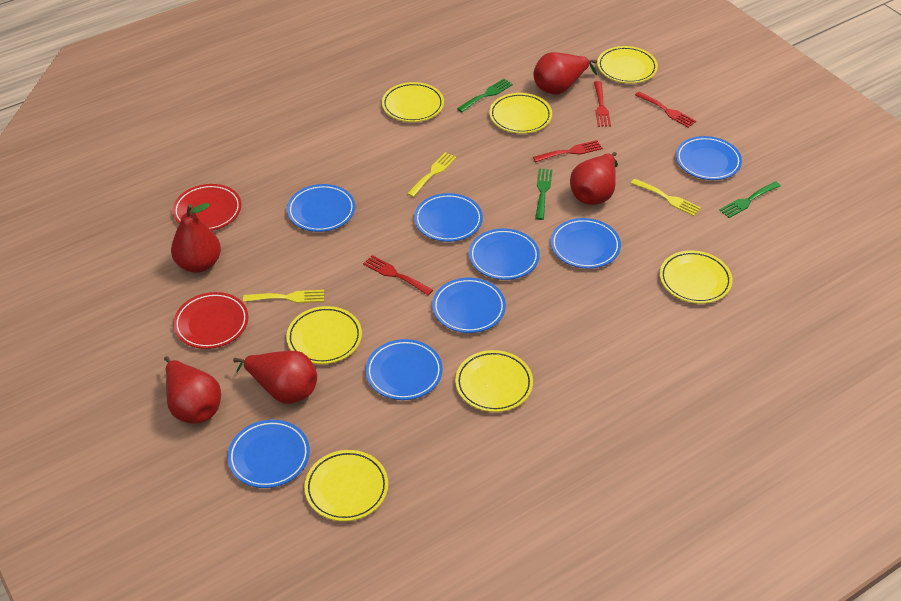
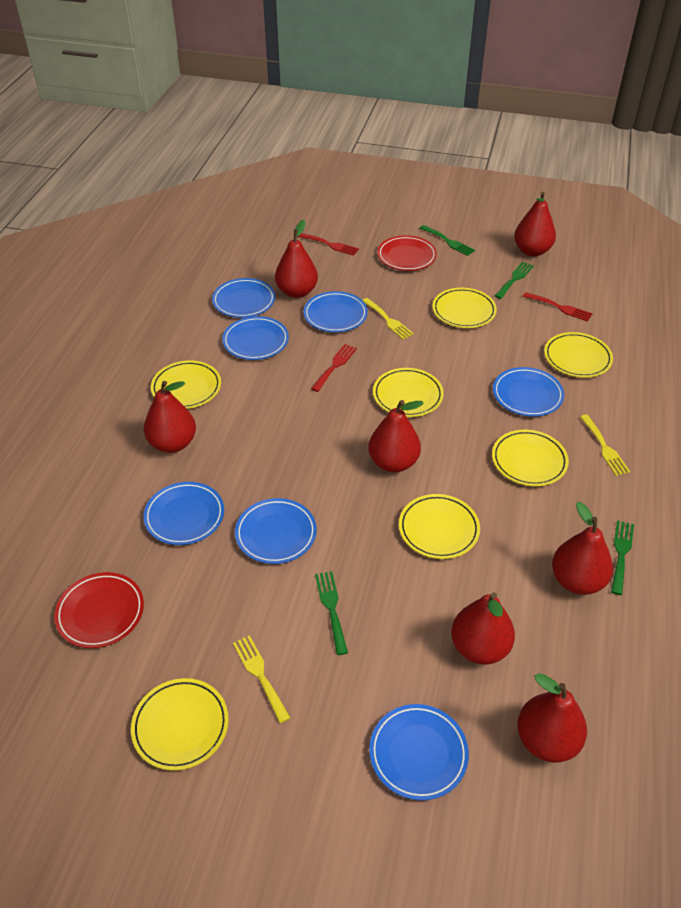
blue plate: 8 -> 7
green fork: 3 -> 4
red fork: 4 -> 3
red pear: 5 -> 7

